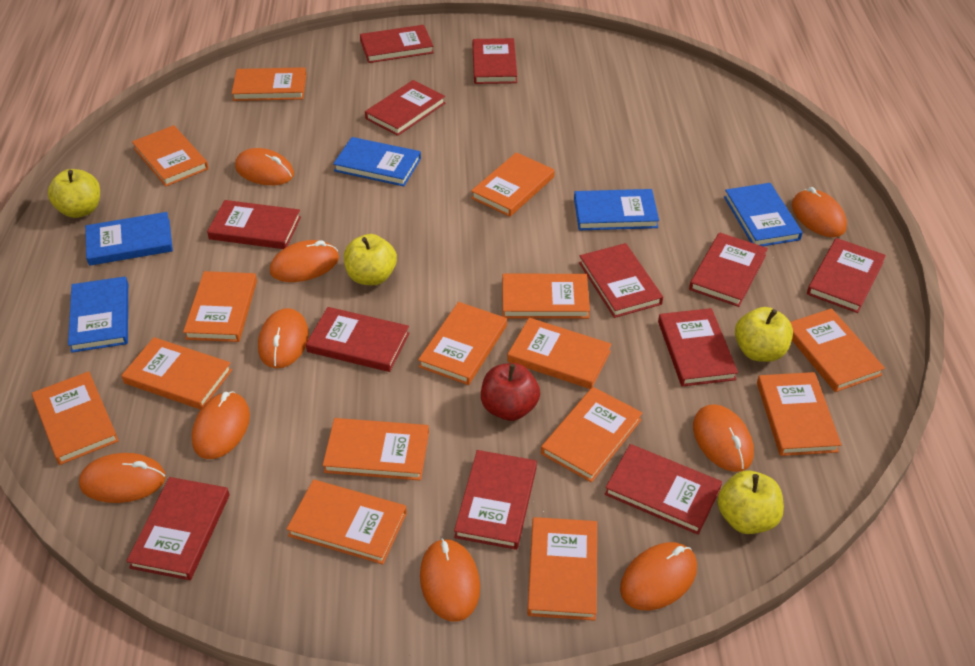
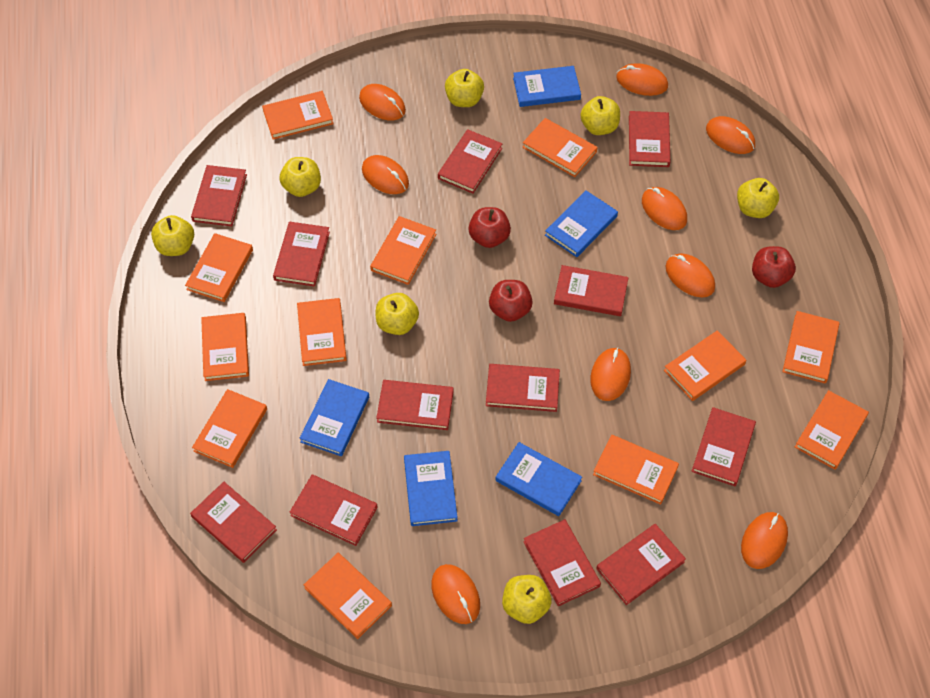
orange book: 15 -> 12
red apple: 1 -> 3
yellow apple: 4 -> 7

